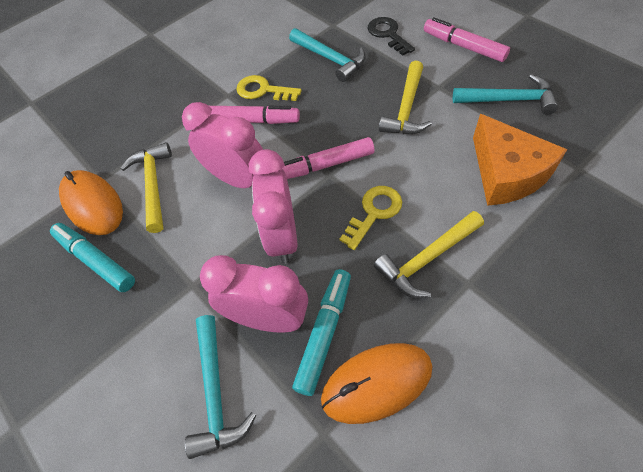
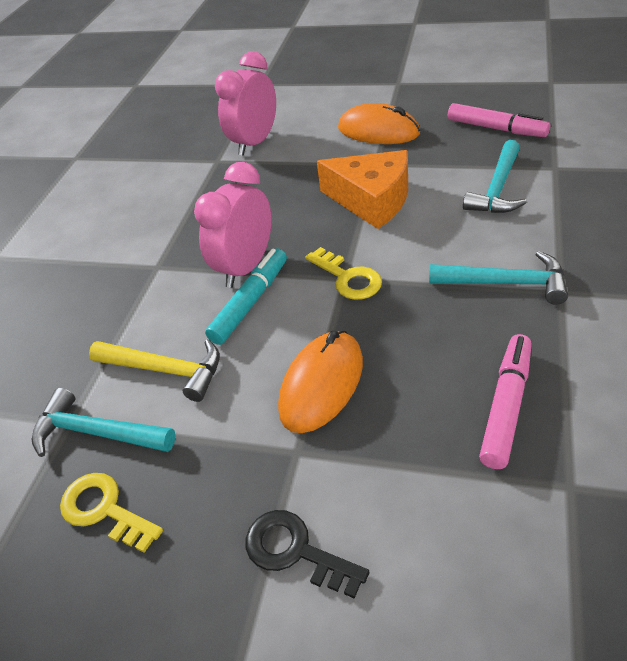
pink clock: 3 -> 2
pink marker: 3 -> 2
turquoise marker: 2 -> 1
yellow hammer: 3 -> 1

